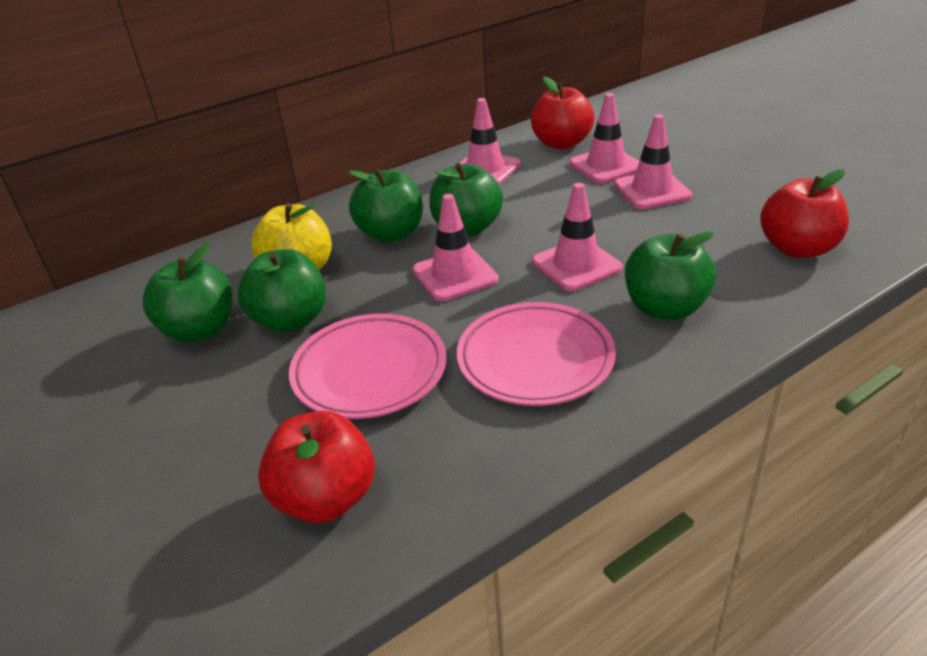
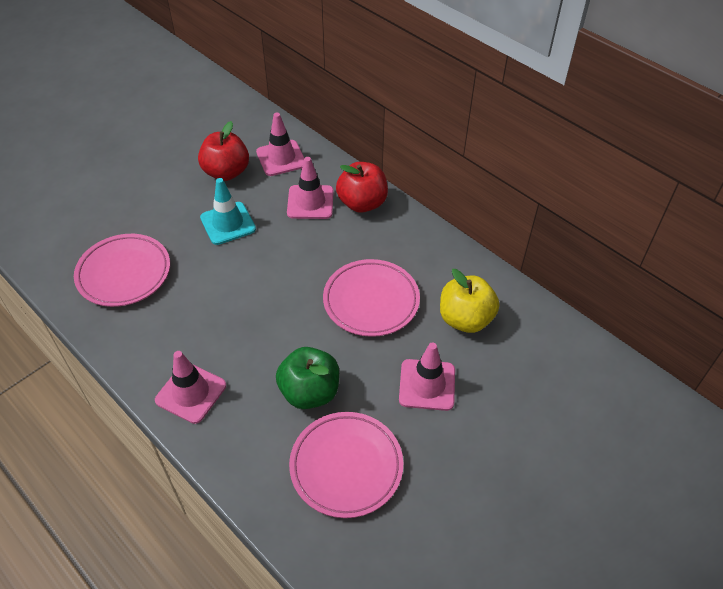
green apple: 5 -> 1
pink plate: 2 -> 3
pink traffic cone: 5 -> 4
red apple: 3 -> 2
turquoise traffic cone: 0 -> 1

